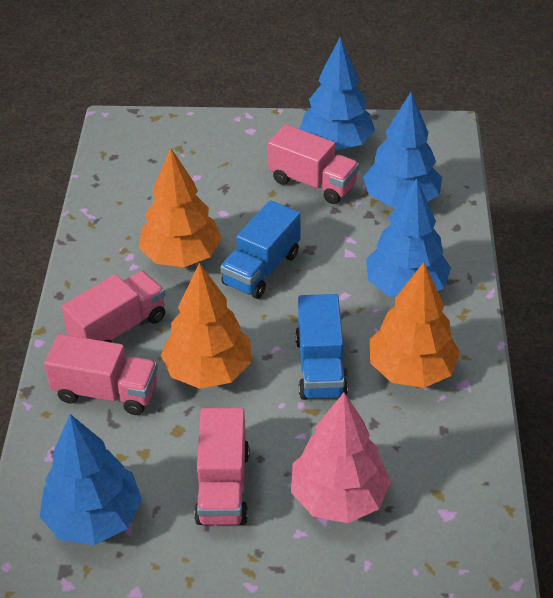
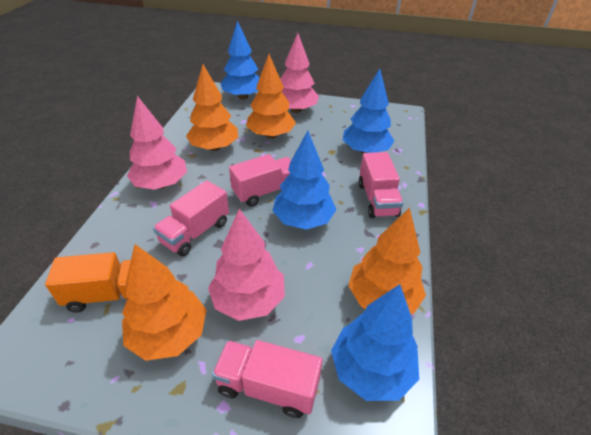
blue truck: 2 -> 0
orange tree: 3 -> 4
orange truck: 0 -> 1
pink tree: 1 -> 3

